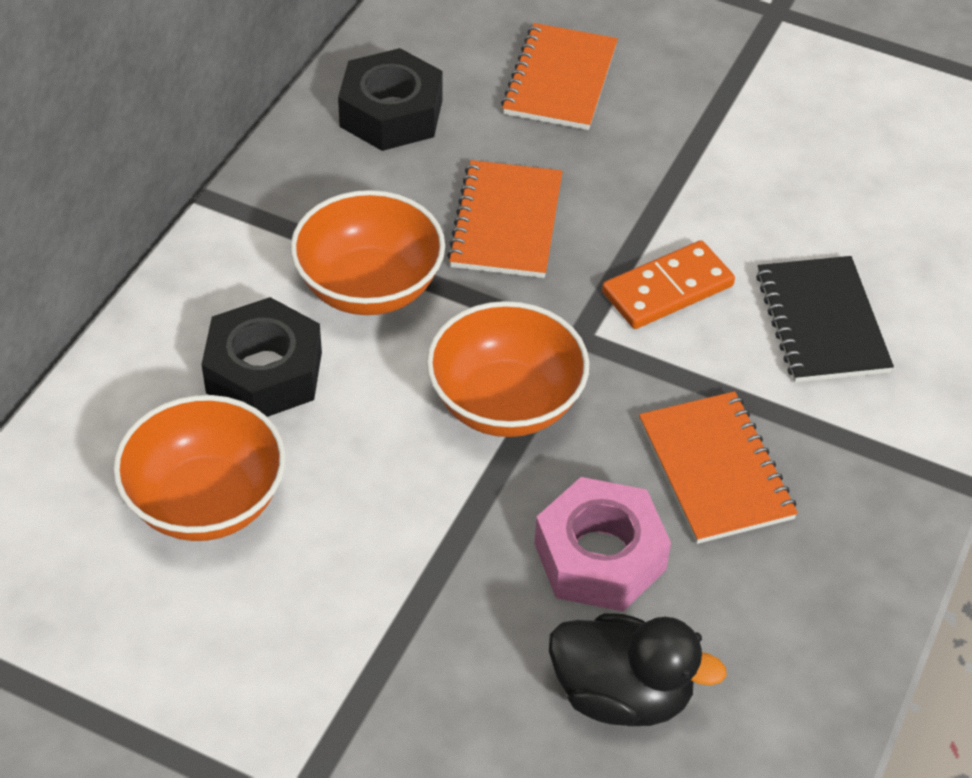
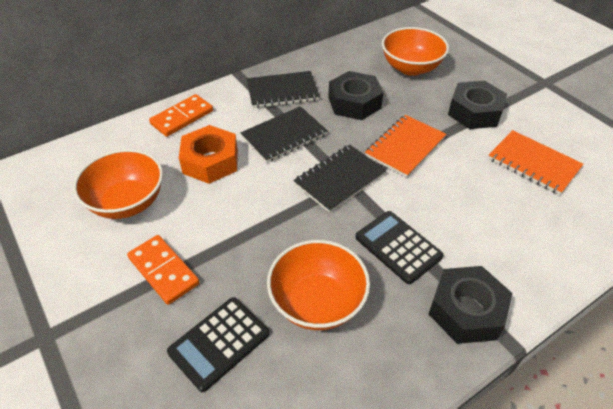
black calculator: 0 -> 2
black duck: 1 -> 0
black notebook: 1 -> 3
black nut: 2 -> 3
orange domino: 1 -> 2
orange notebook: 3 -> 2
orange nut: 0 -> 1
pink nut: 1 -> 0

